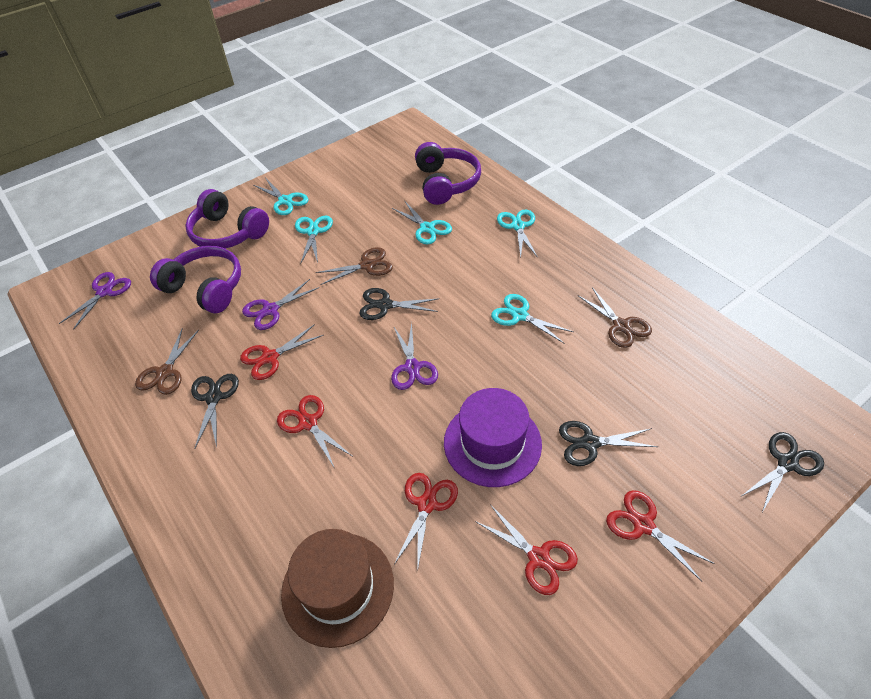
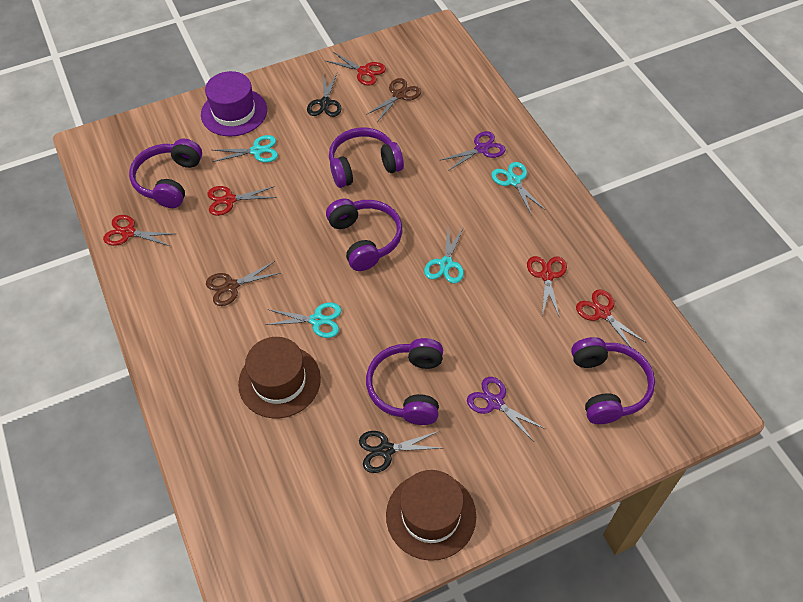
black scissors: 4 -> 2
brown hat: 1 -> 2
brown scissors: 3 -> 2
purple headphones: 3 -> 5
purple scissors: 3 -> 2
turquoise scissors: 5 -> 4

